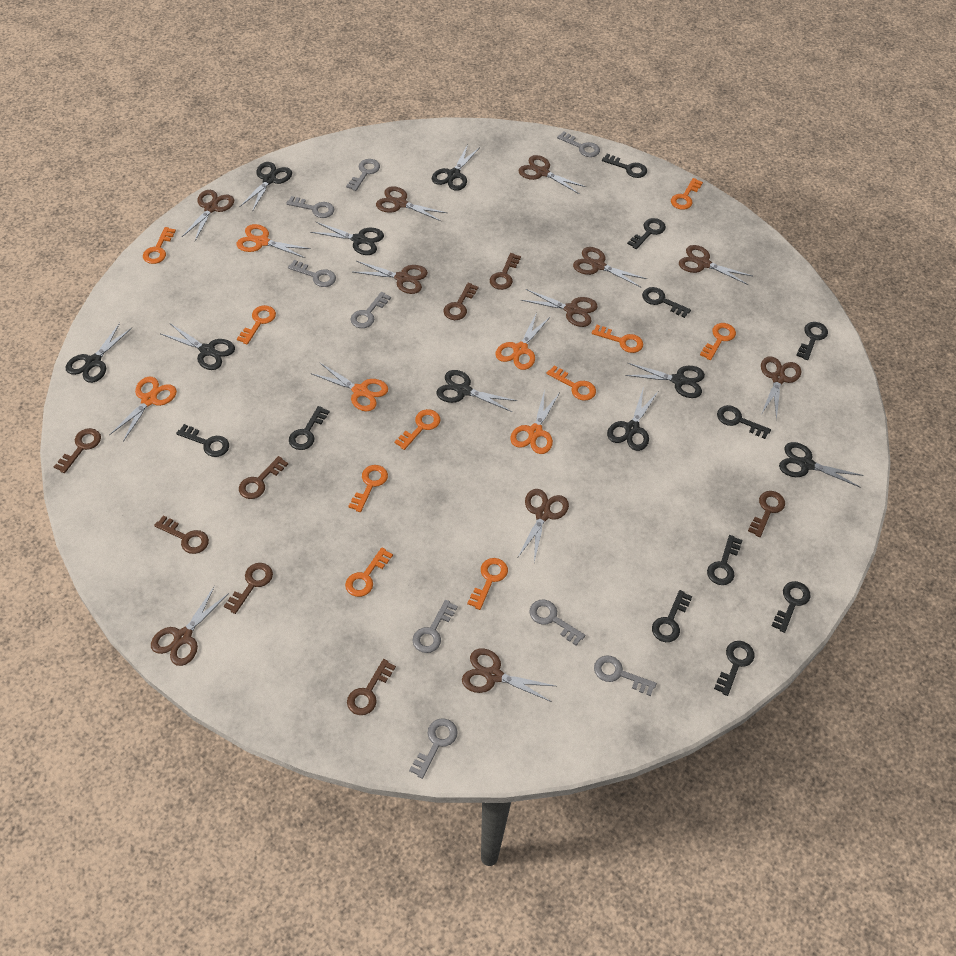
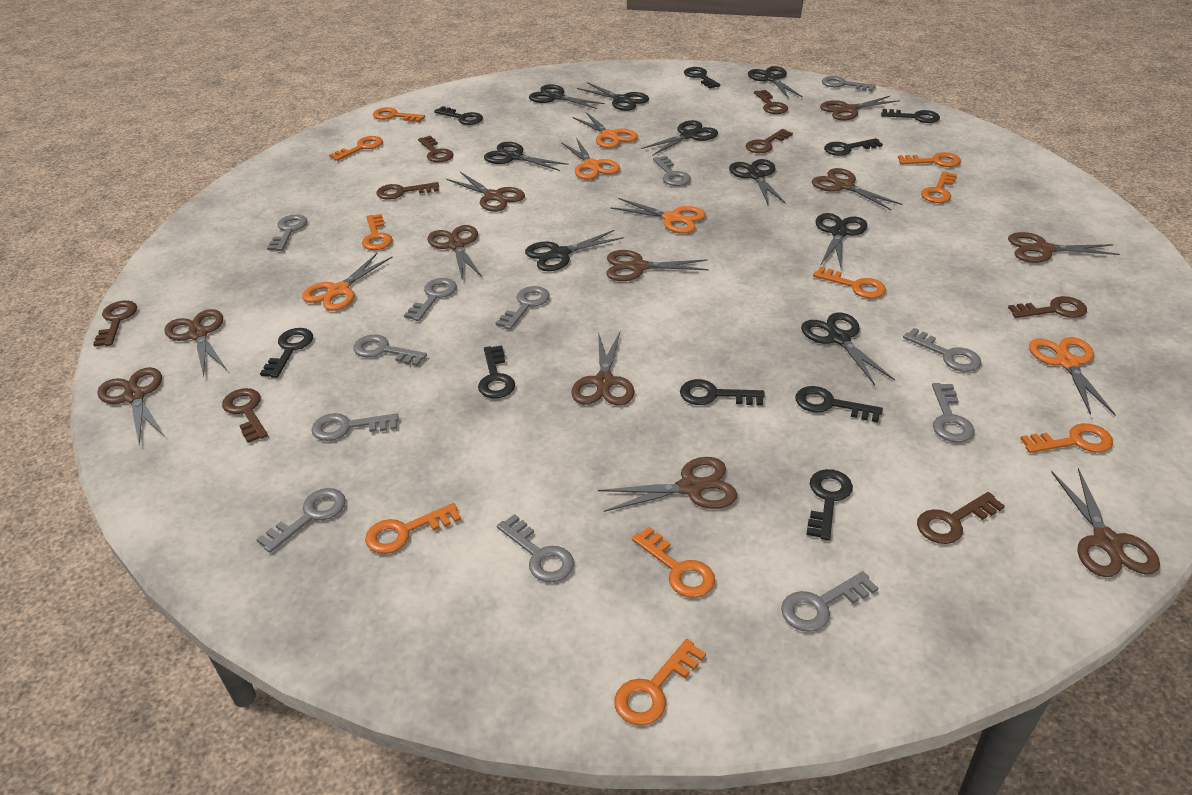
black key: 11 -> 9
grey key: 9 -> 12

